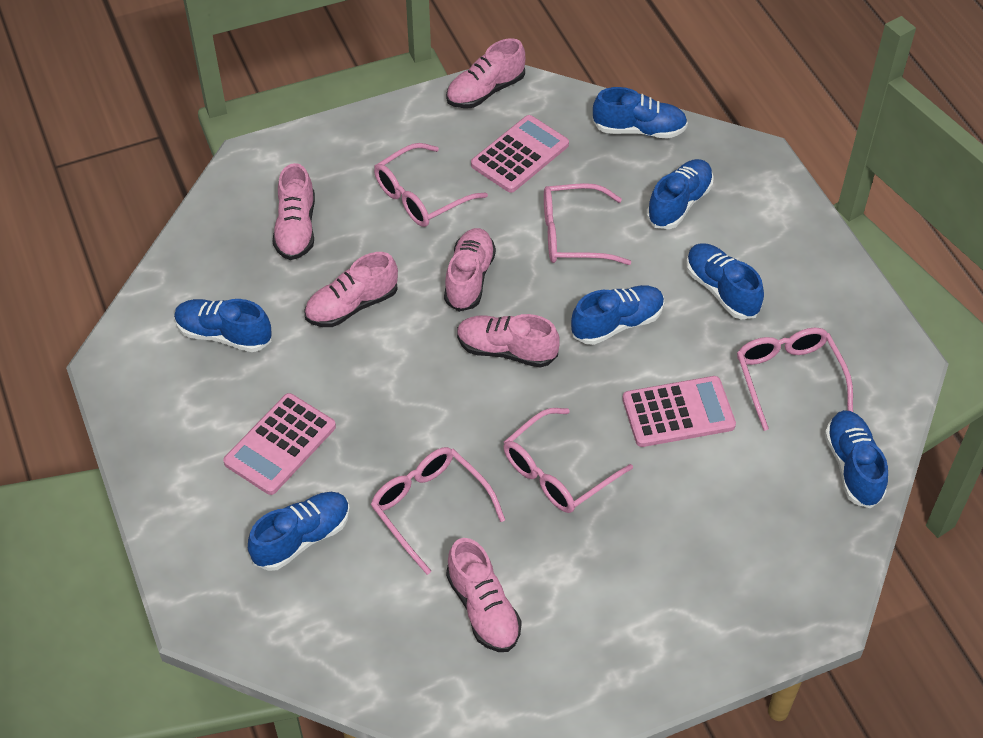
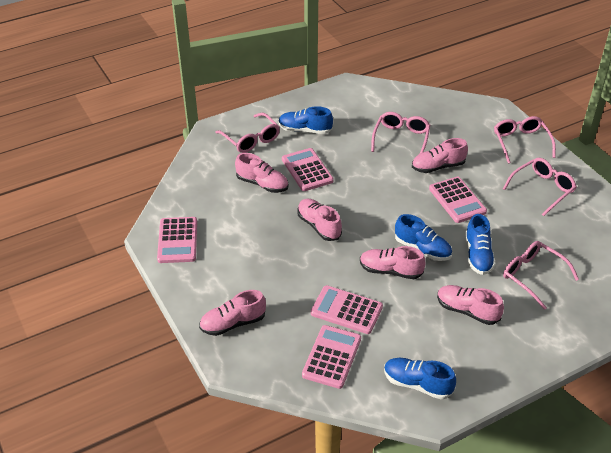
blue shoe: 7 -> 4
pink calculator: 3 -> 5

